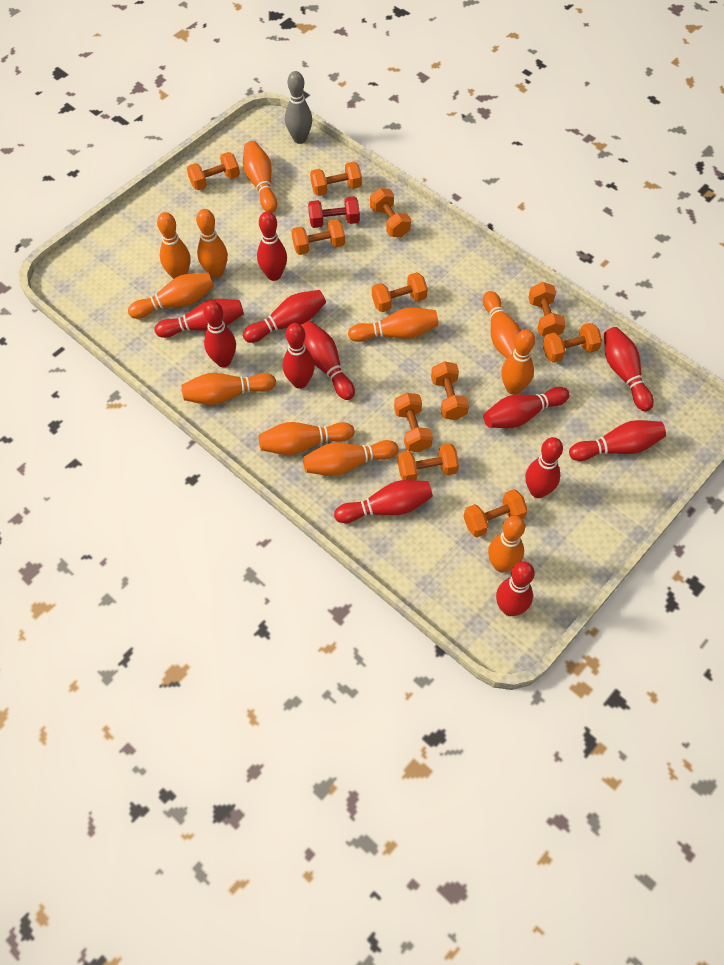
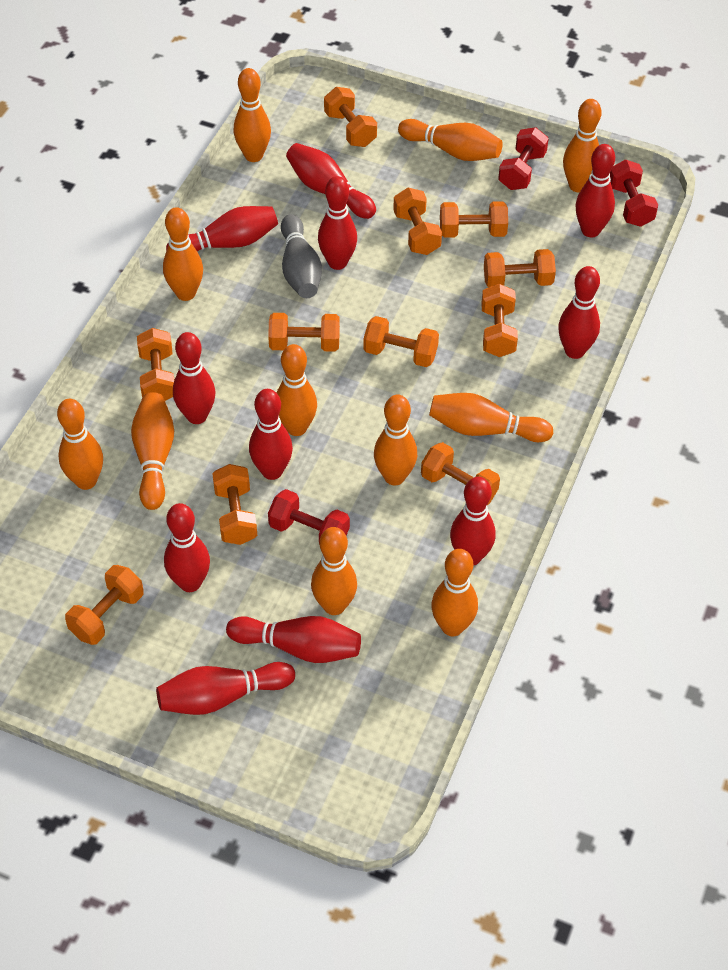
red bowling pin: 12 -> 11
red dumbbell: 1 -> 3

